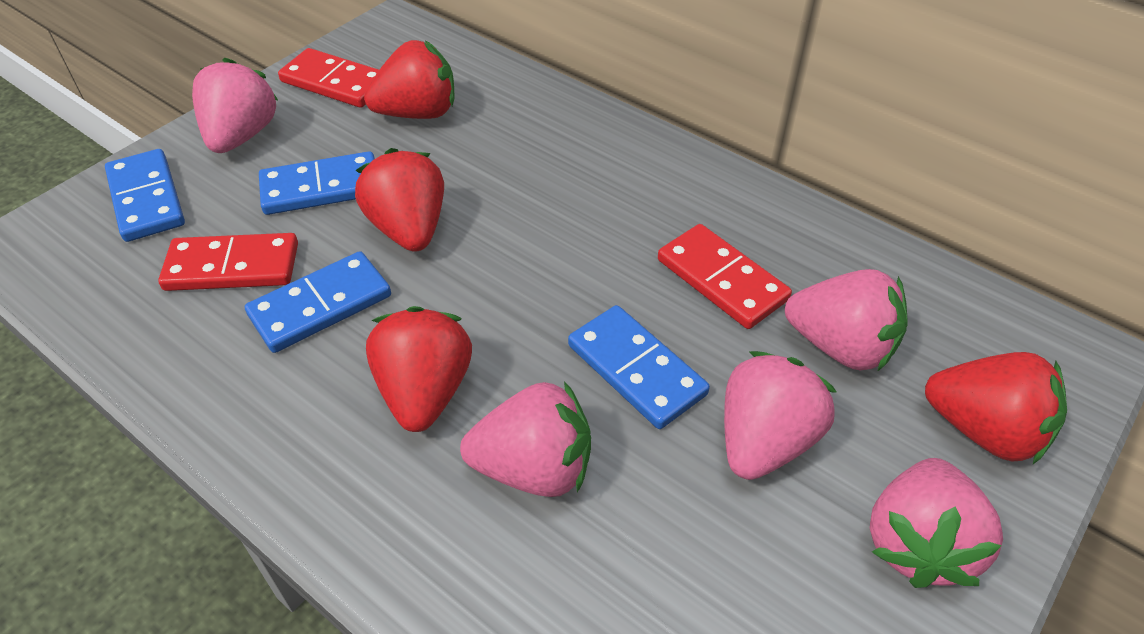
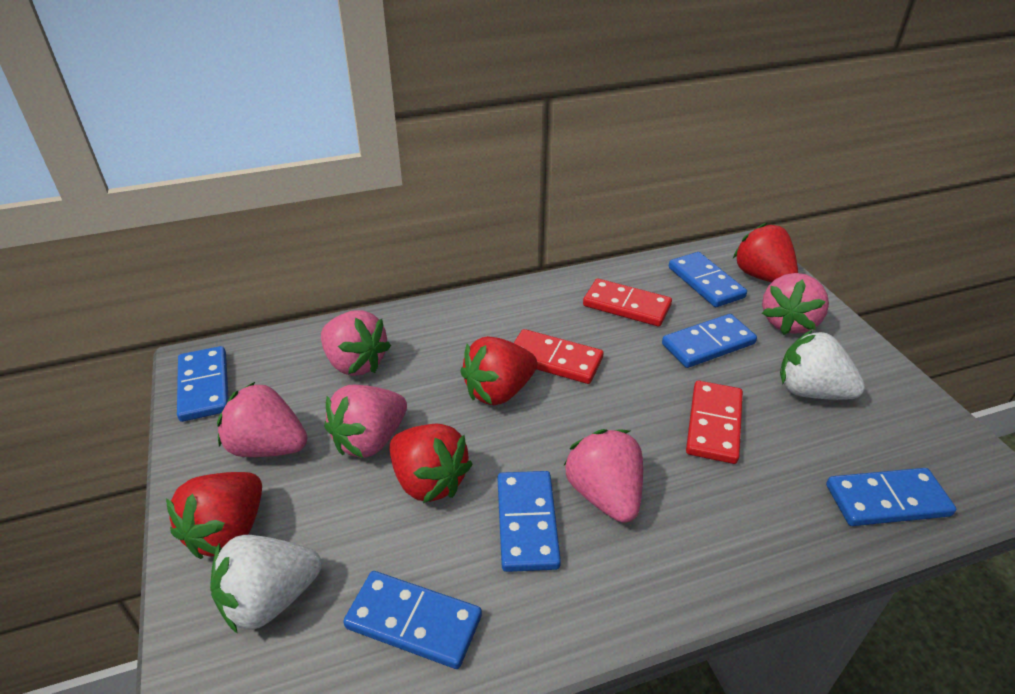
blue domino: 4 -> 6
white strawberry: 0 -> 2

